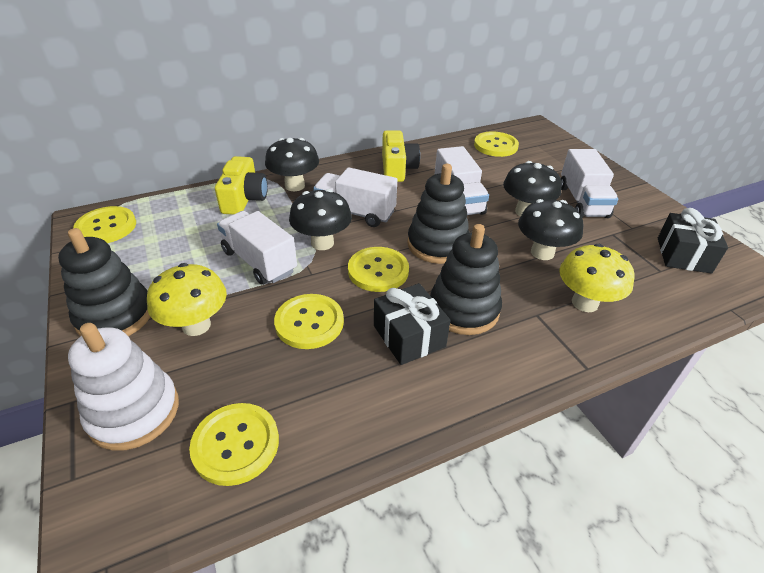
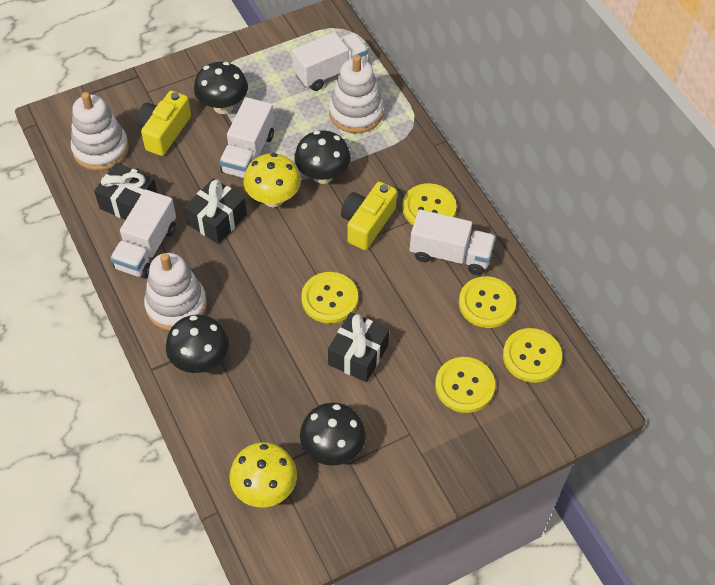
black gift: 2 -> 3
black stacking toy: 3 -> 0
white stacking toy: 1 -> 3

